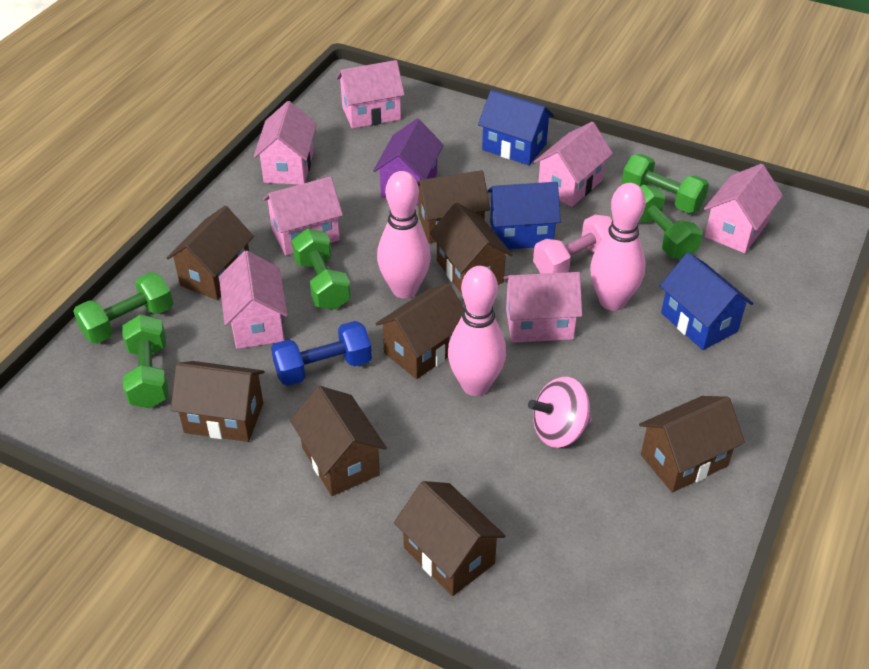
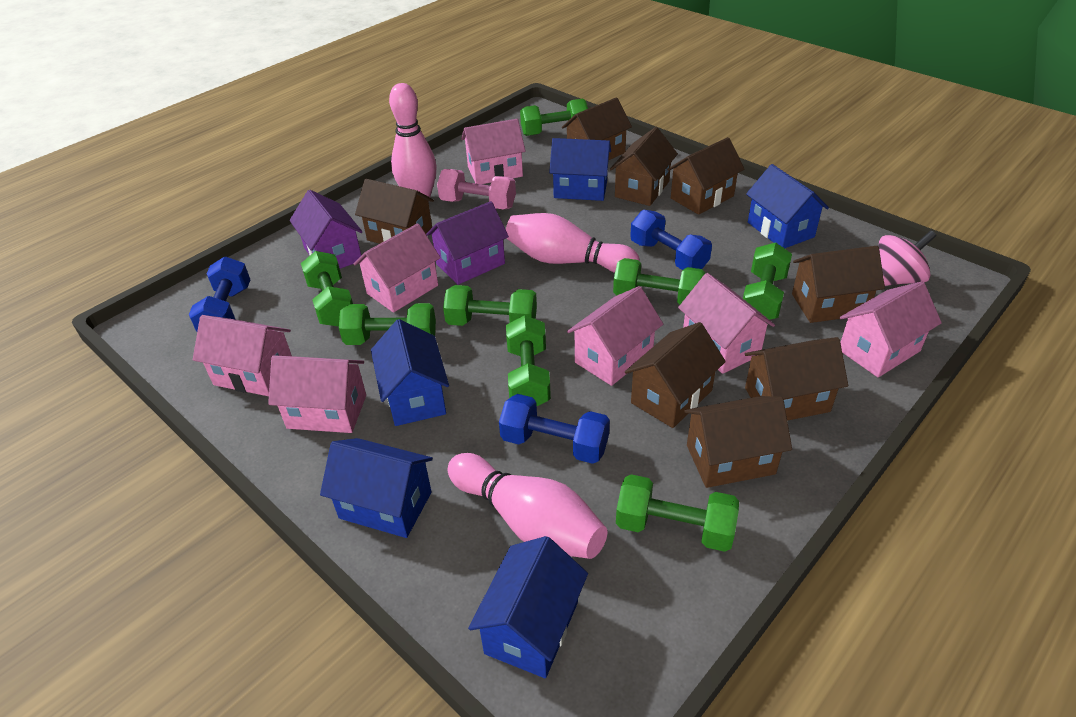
blue dumbbell: 1 -> 3
blue house: 3 -> 5
green dumbbell: 5 -> 8
purple house: 1 -> 2

